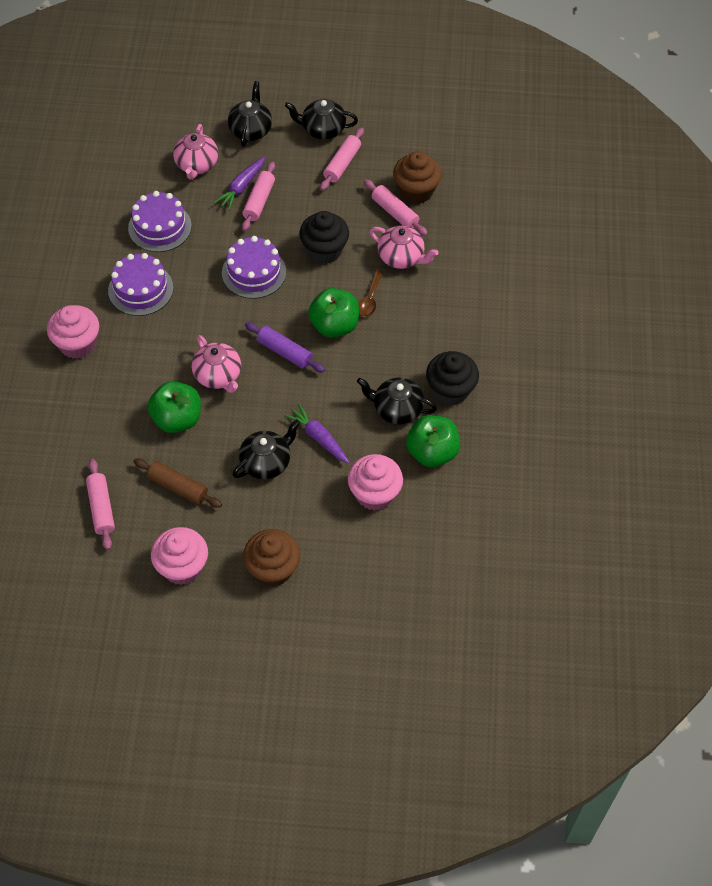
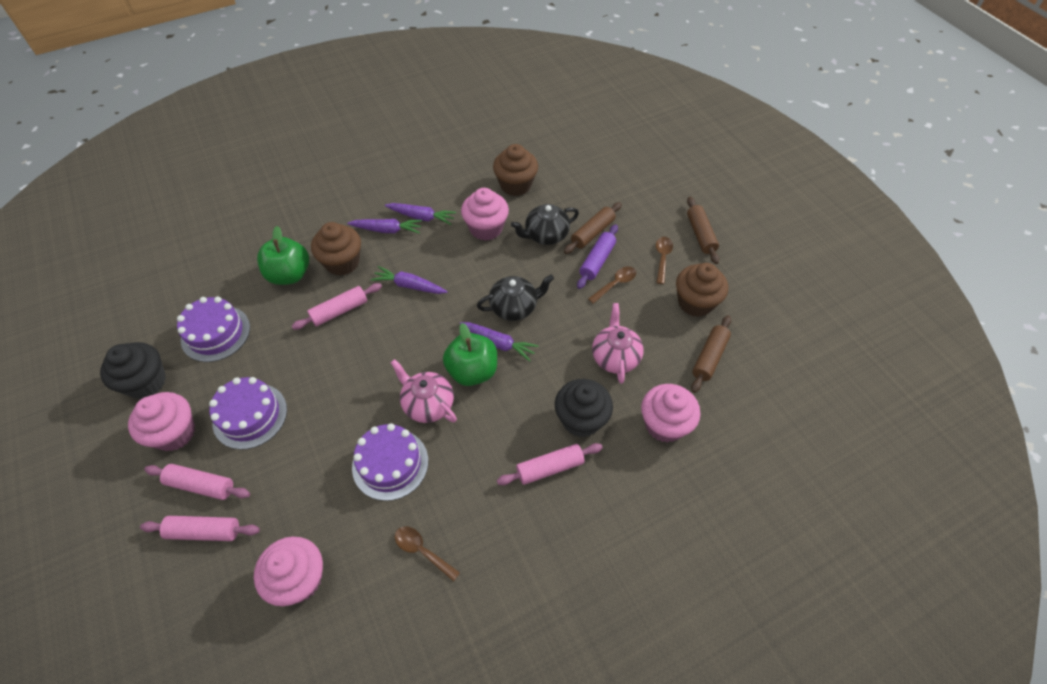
black teapot: 4 -> 2
brown cupcake: 2 -> 3
brown rolling pin: 1 -> 3
brown spoon: 1 -> 3
green apple: 3 -> 2
pink cupcake: 3 -> 4
pink teapot: 3 -> 2
purple carrot: 2 -> 4

